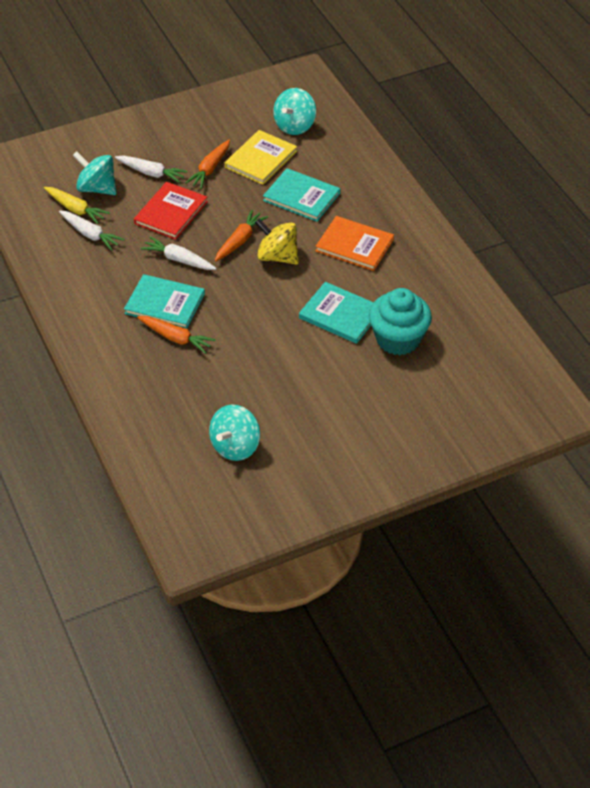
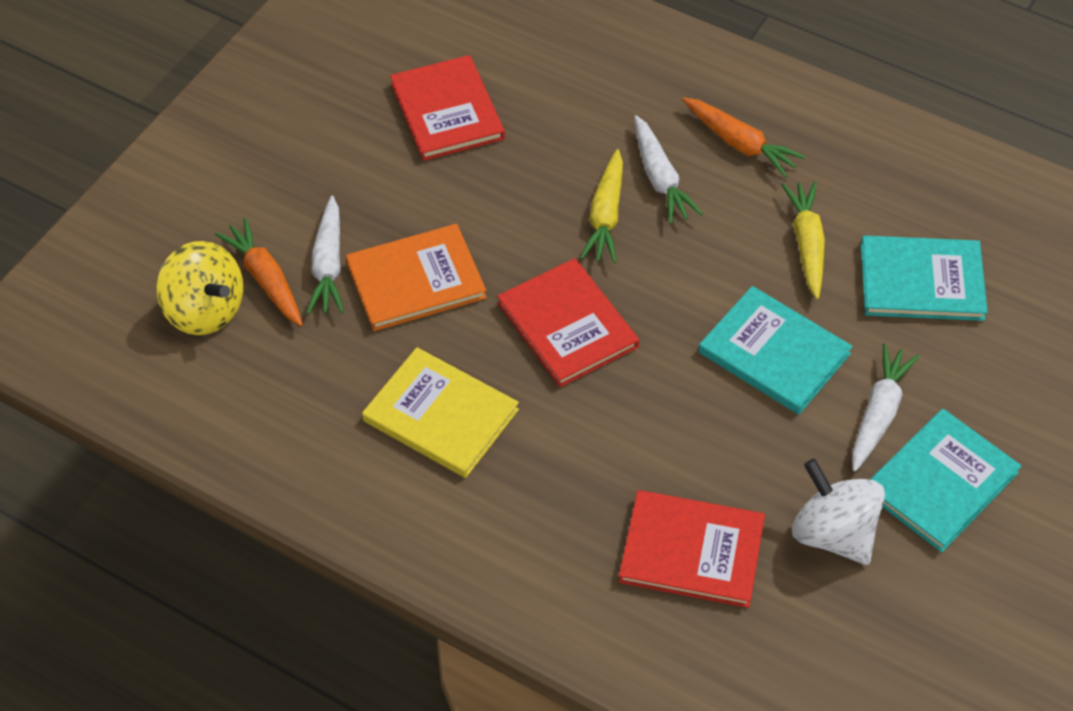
orange carrot: 3 -> 2
red book: 1 -> 3
turquoise cupcake: 1 -> 0
turquoise spinning top: 3 -> 0
white spinning top: 0 -> 1
yellow carrot: 1 -> 2

